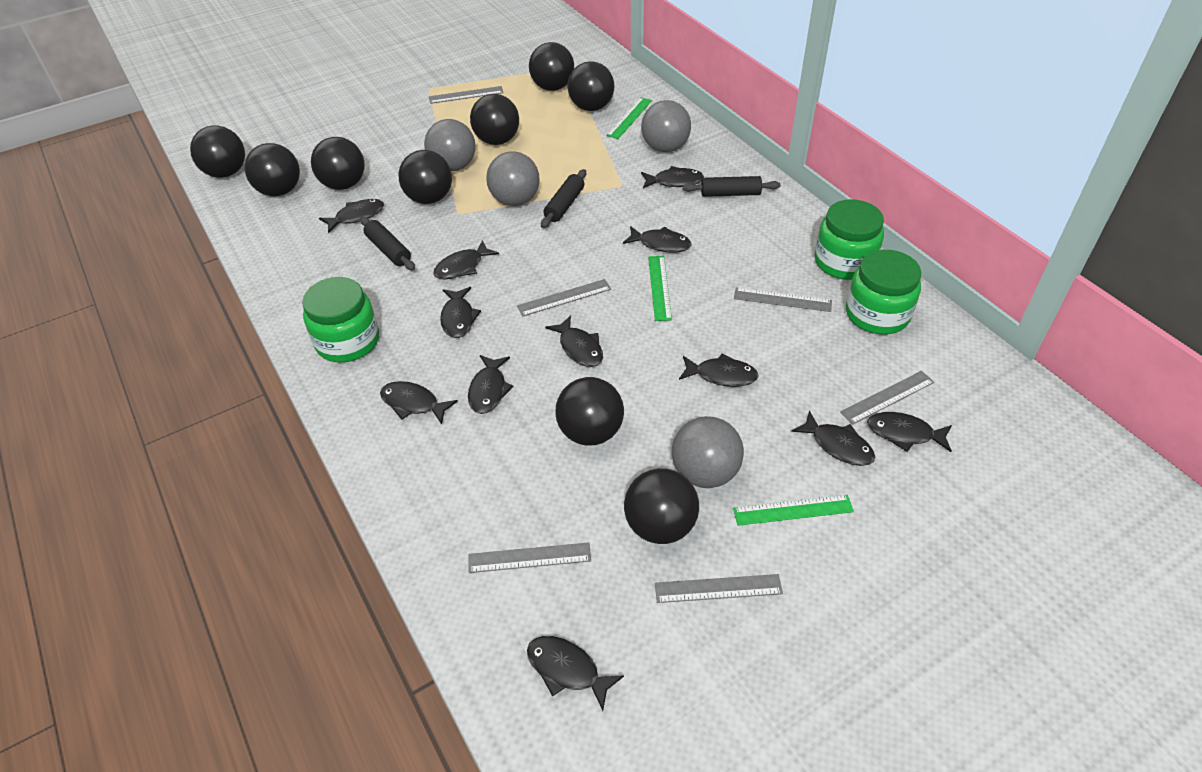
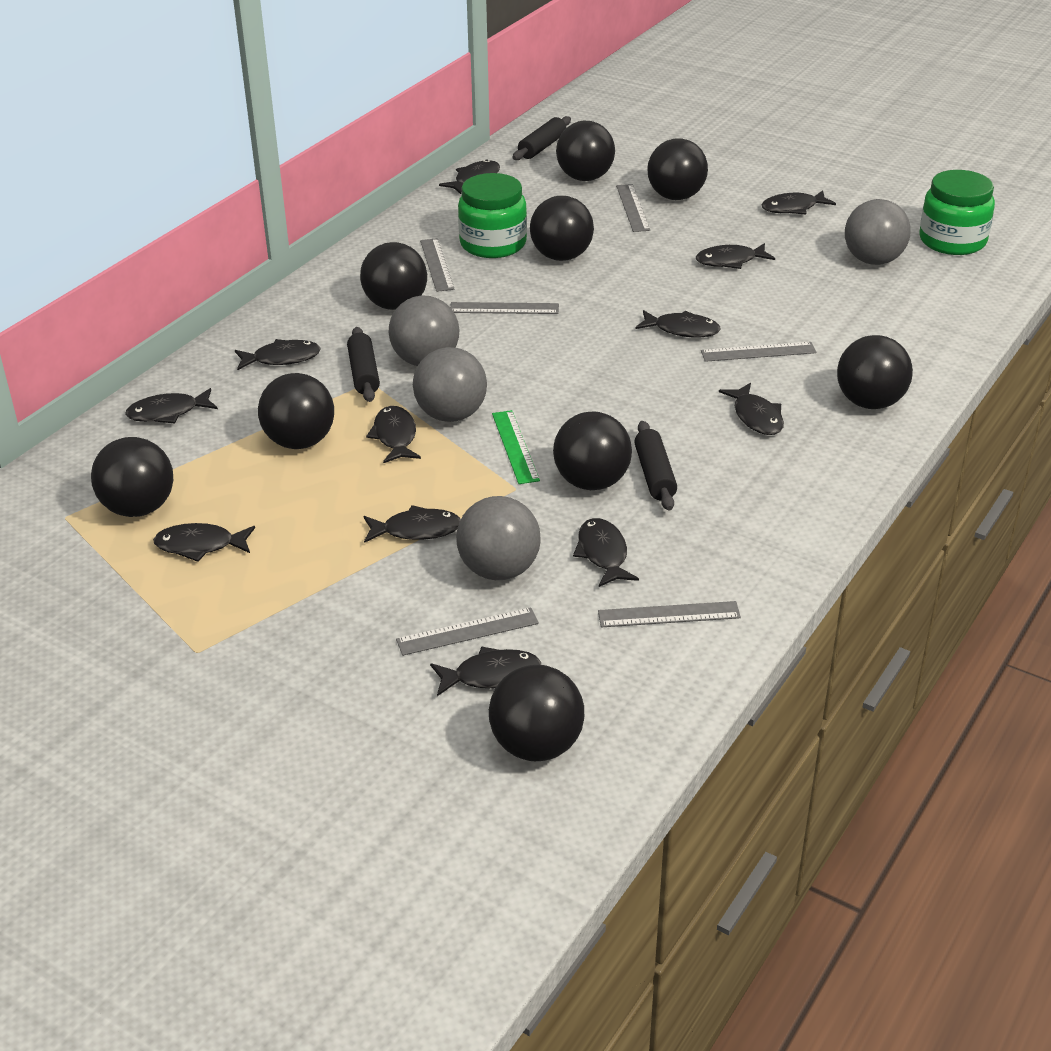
green jar: 3 -> 2
green ruler: 3 -> 1

